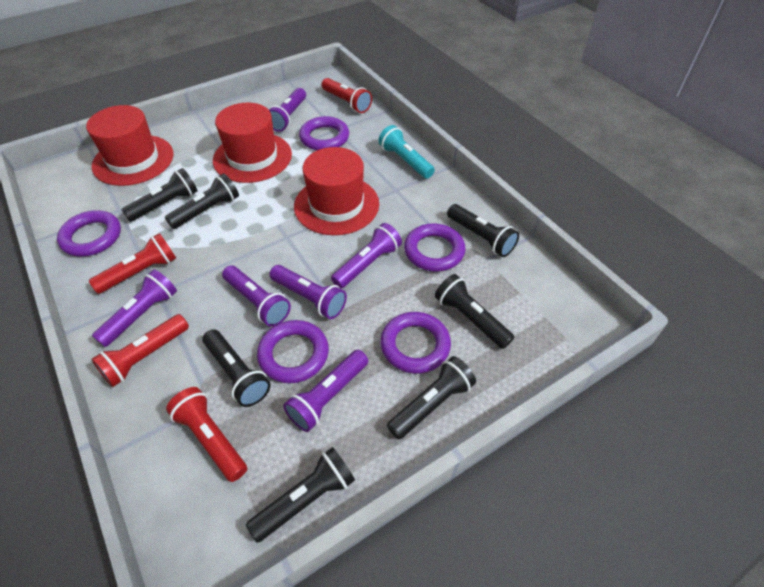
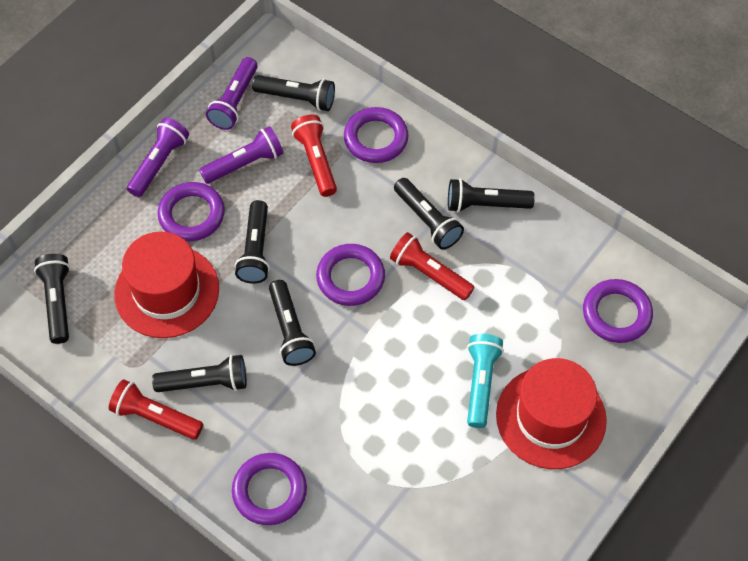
purple flashlight: 6 -> 3
red flashlight: 4 -> 3
red hat: 3 -> 2

